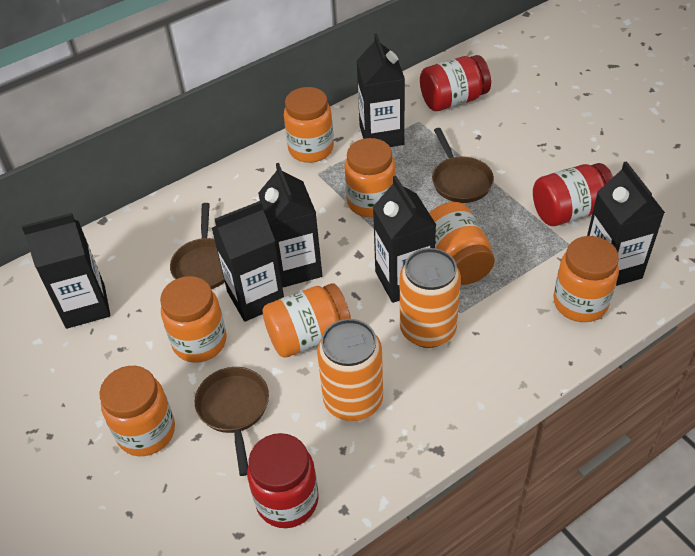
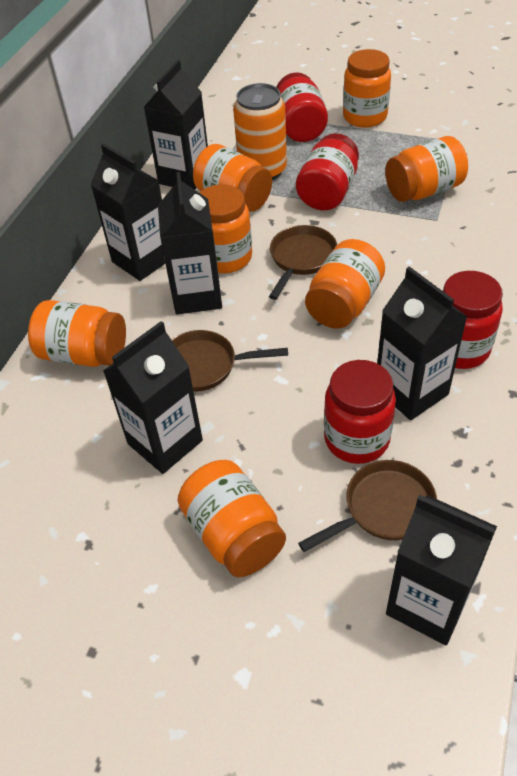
orange can: 2 -> 1
red jar: 3 -> 4

